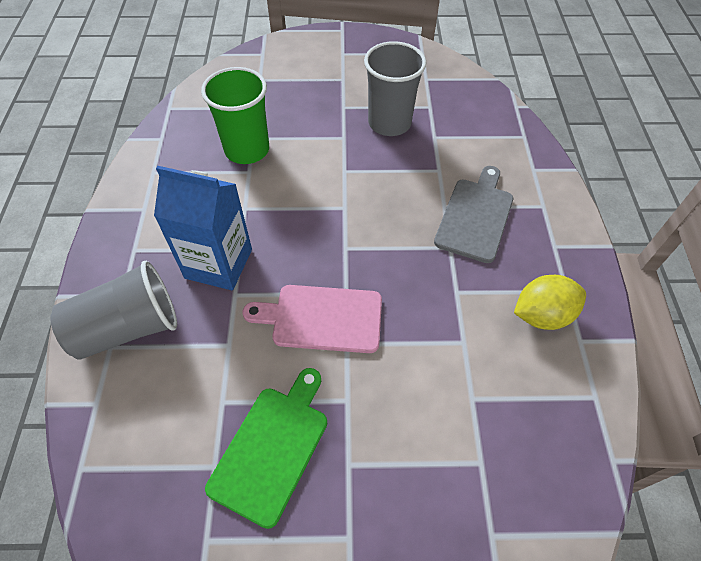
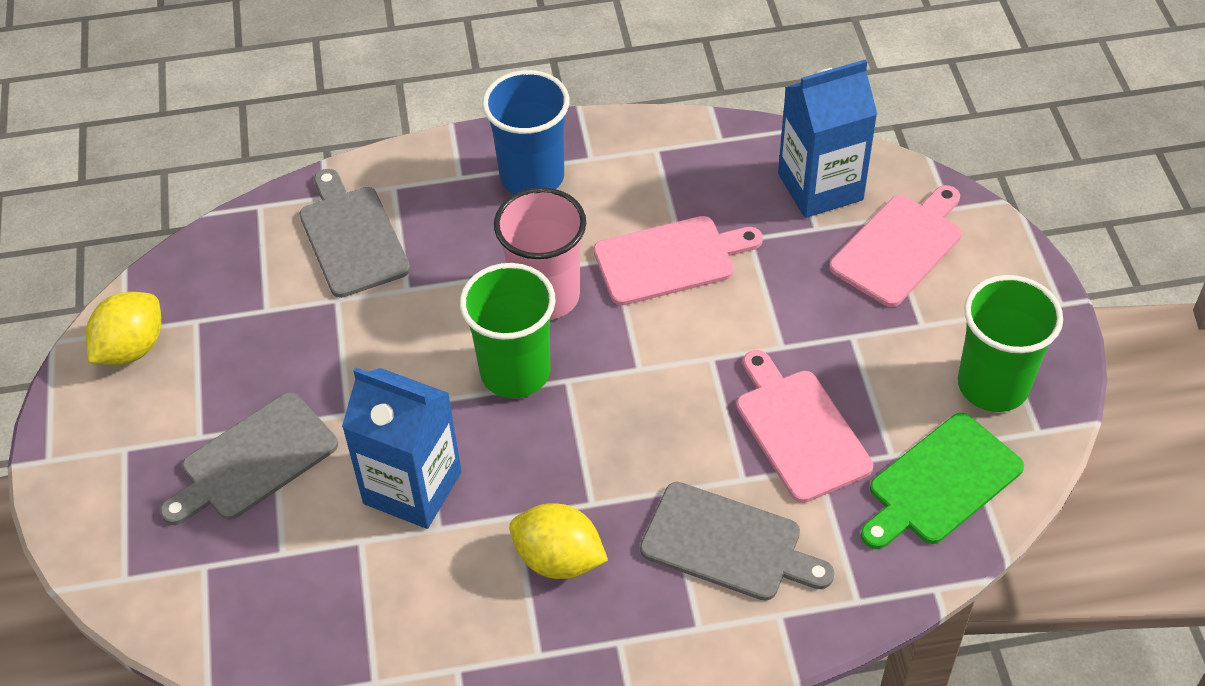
blue carton: 1 -> 2
blue cup: 0 -> 1
green cup: 1 -> 2
grey cup: 2 -> 0
grey cutting board: 1 -> 3
pink cup: 0 -> 1
pink cutting board: 1 -> 3
yellow lemon: 1 -> 2

